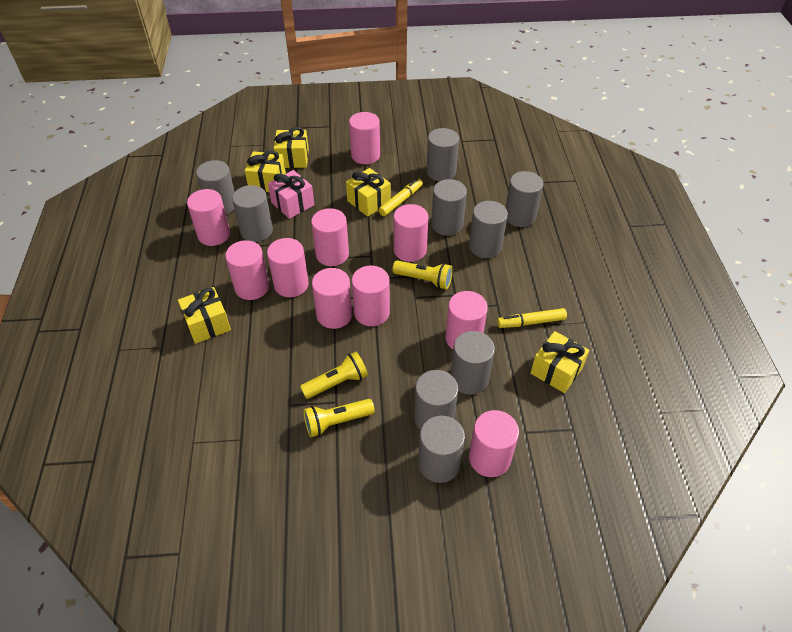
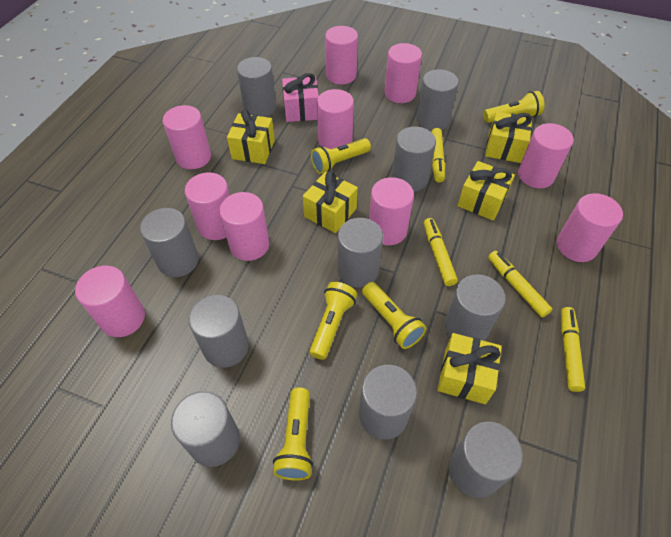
grey cylinder: 9 -> 10
yellow flashlight: 3 -> 5
yellow marker: 2 -> 4

